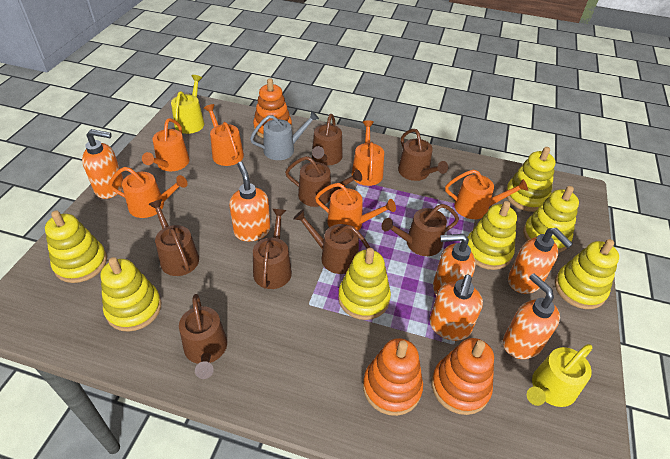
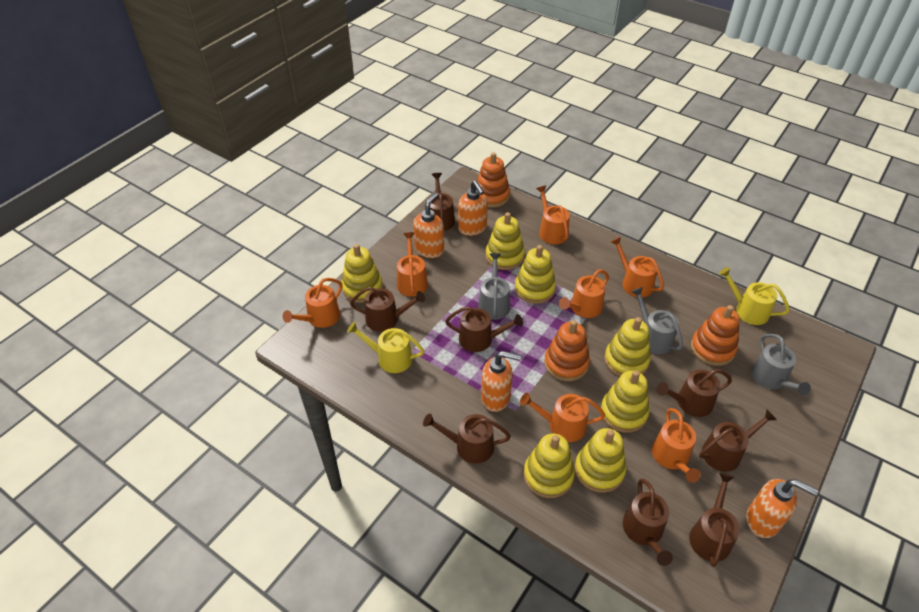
grey watering can: 1 -> 3
orange soap dispenser: 6 -> 4
orange watering can: 6 -> 7

